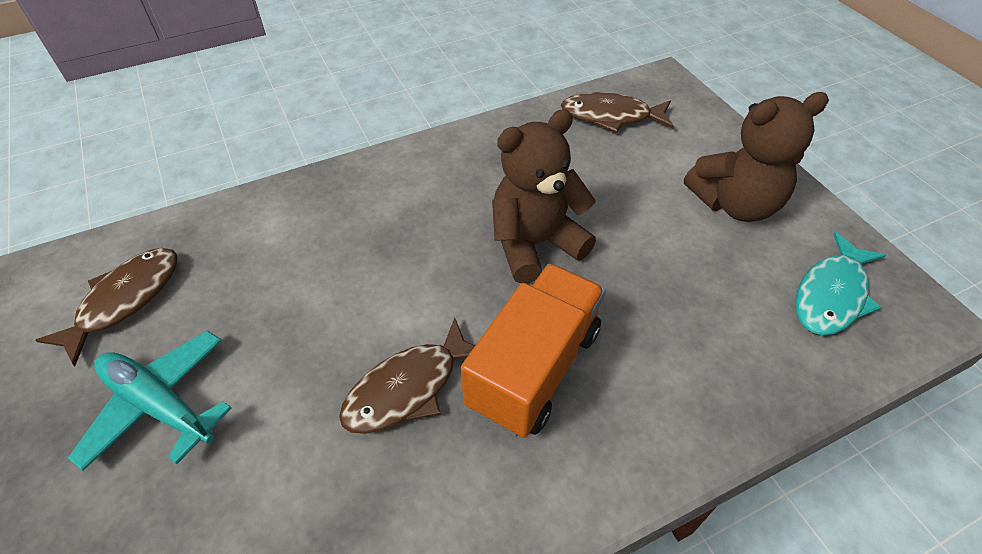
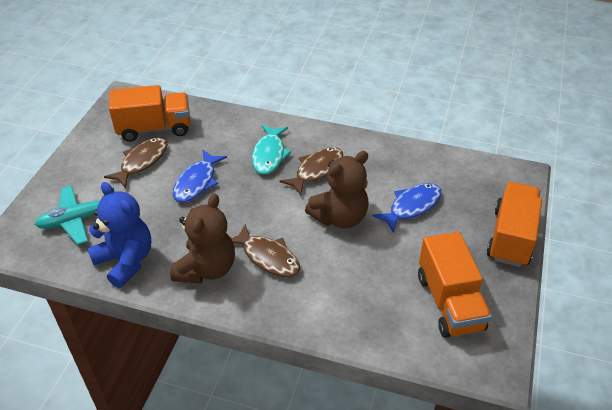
blue fish: 0 -> 2
blue teddy bear: 0 -> 1
orange truck: 1 -> 3

